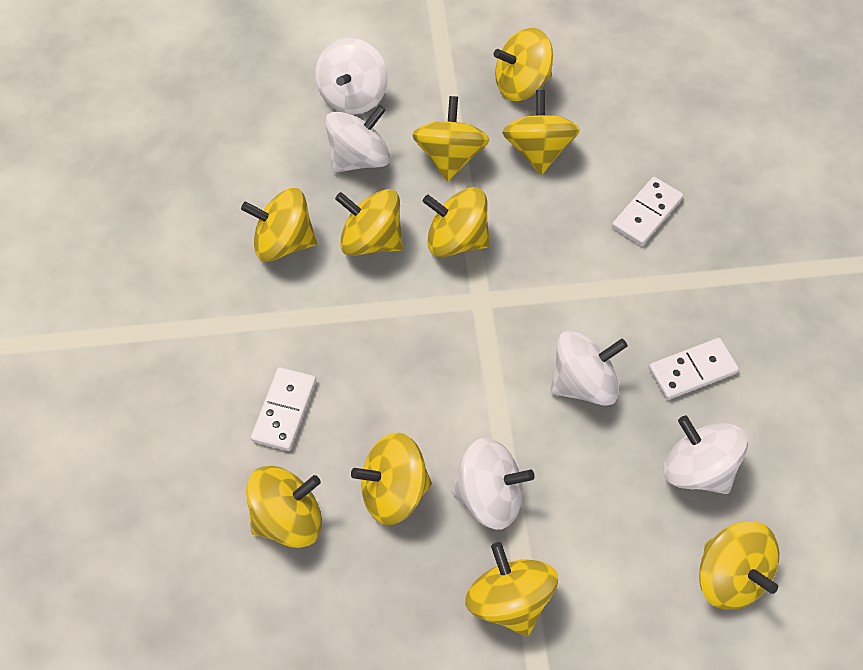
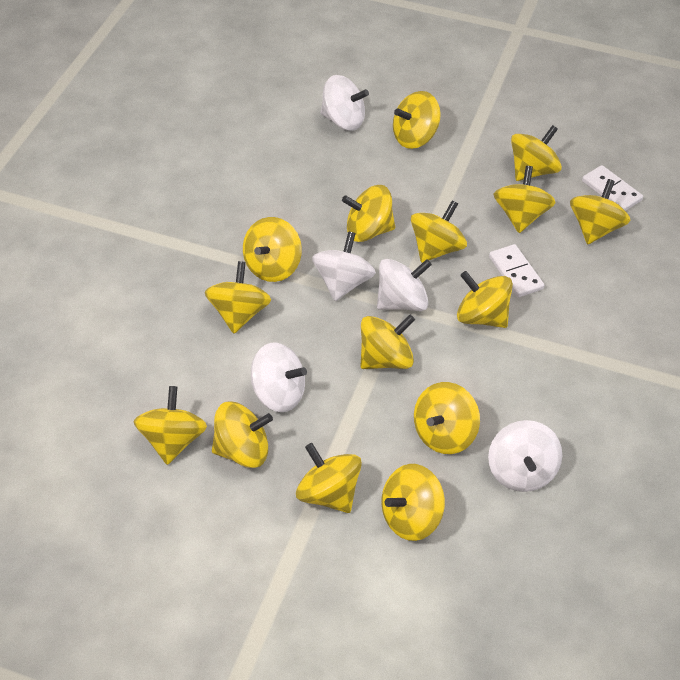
white domino: 3 -> 2
yellow spinning top: 10 -> 15

